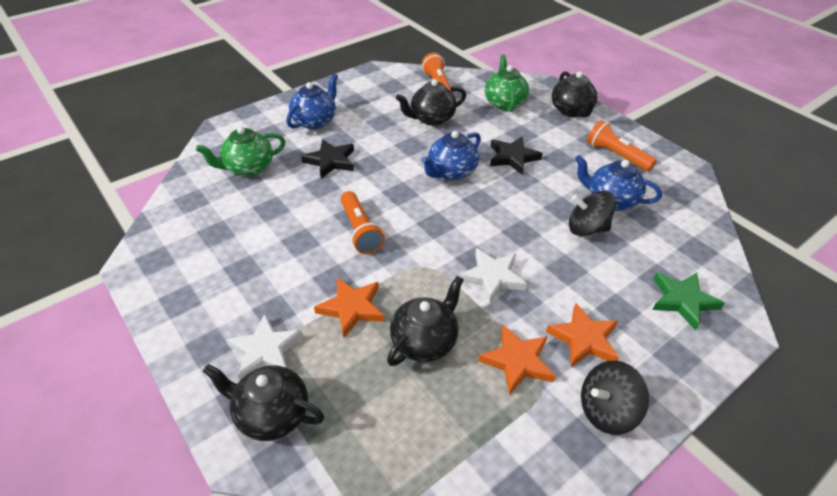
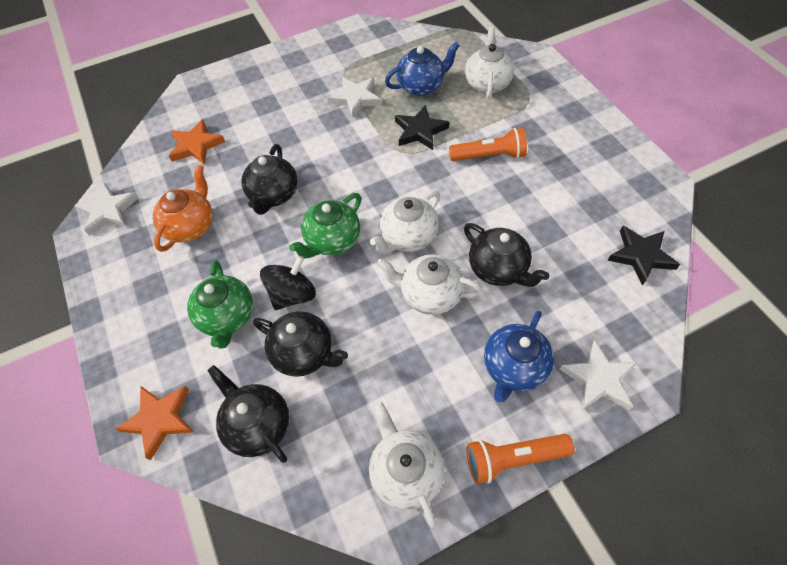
black spinning top: 2 -> 1
blue teapot: 3 -> 2
green star: 1 -> 0
orange flashlight: 3 -> 2
orange star: 3 -> 2
orange teapot: 0 -> 1
white star: 2 -> 3
white teapot: 0 -> 4

